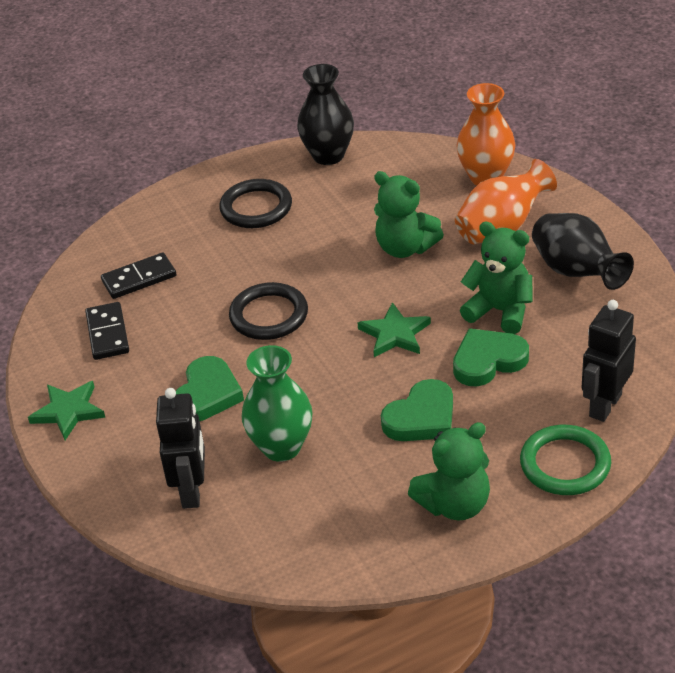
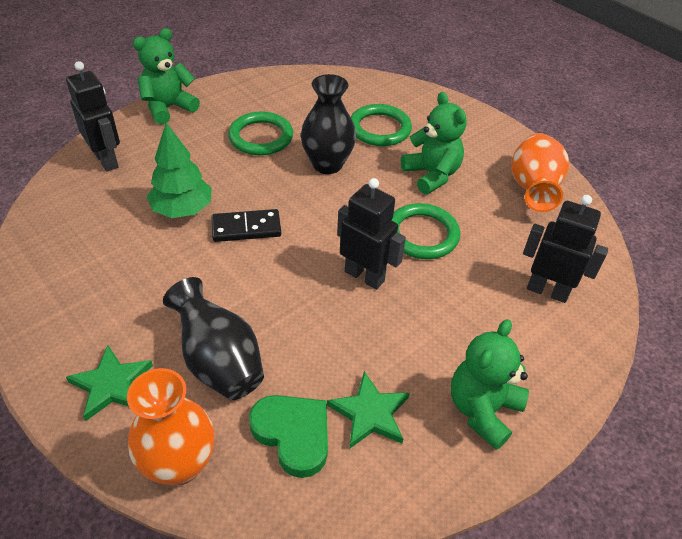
black domino: 2 -> 1
black ring: 2 -> 0
black robot: 2 -> 3
green heart: 3 -> 1
green ring: 1 -> 3
green tree: 0 -> 1
green vase: 1 -> 0

